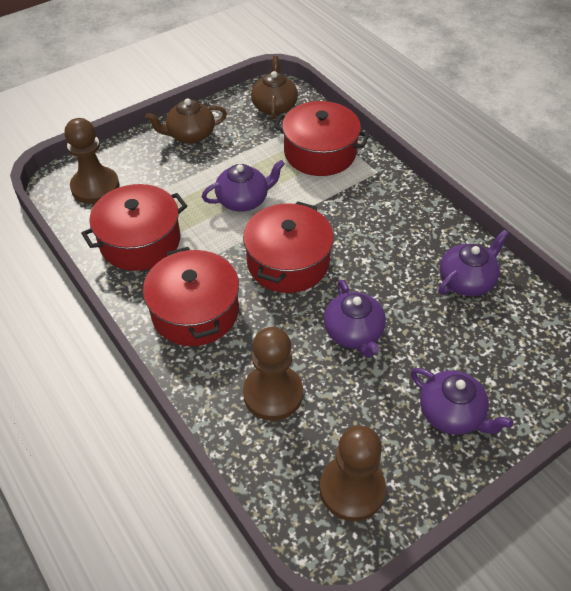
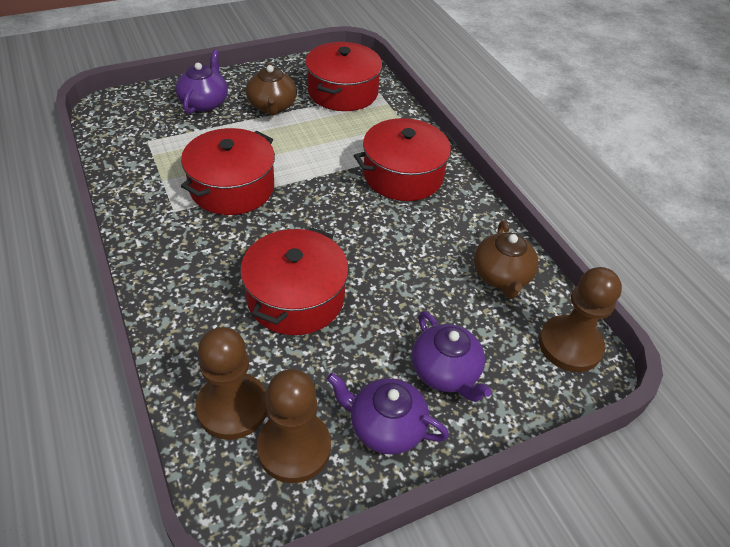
purple teapot: 4 -> 3

